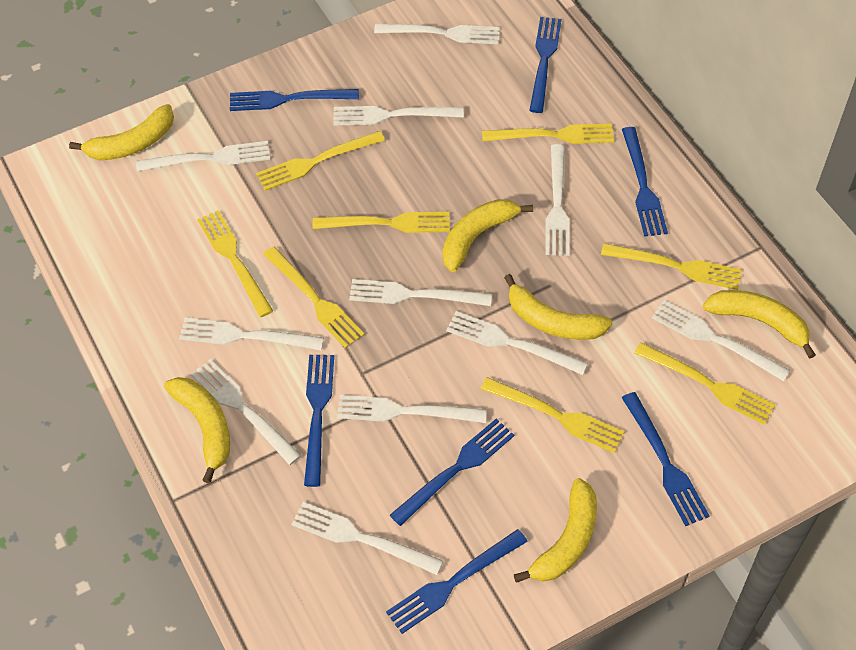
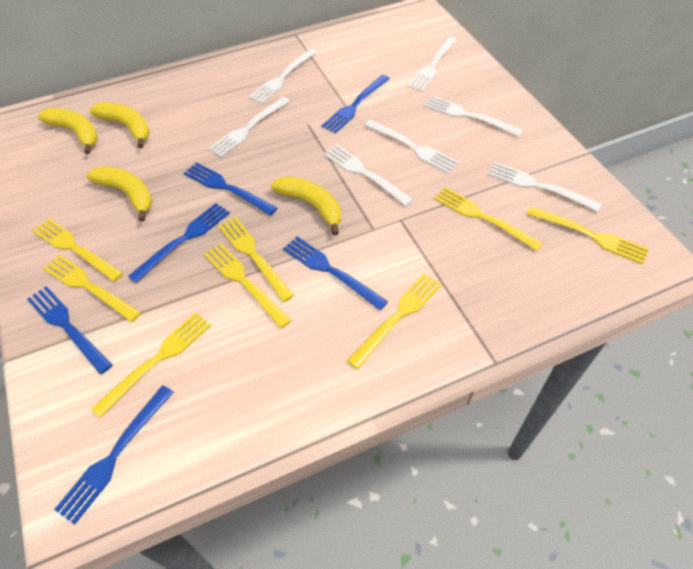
blue fork: 7 -> 6
white fork: 11 -> 7
yellow banana: 6 -> 4

